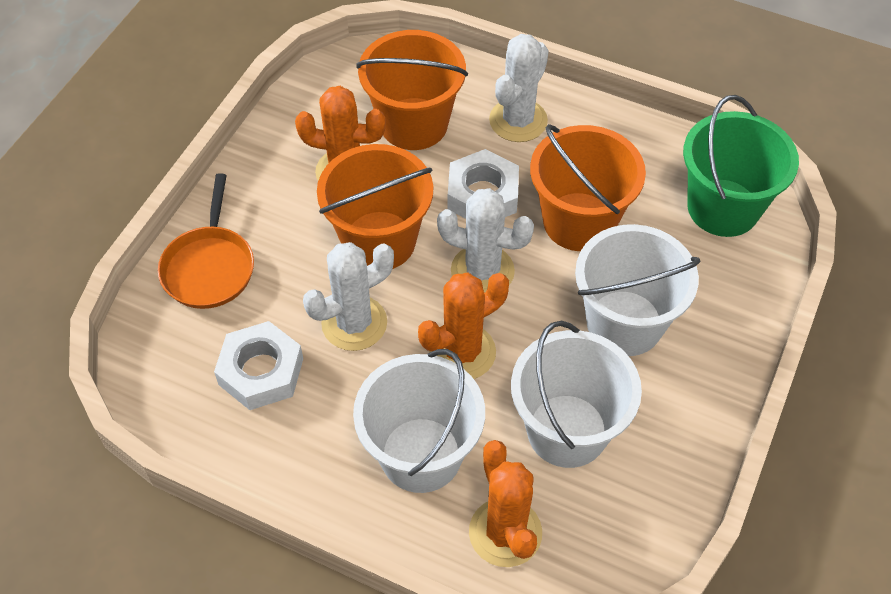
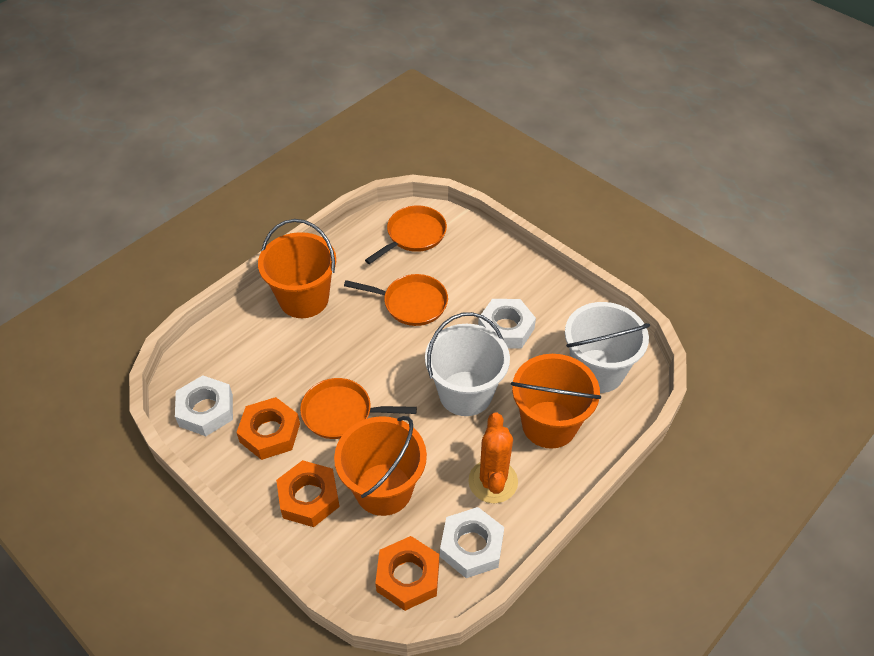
green bucket: 1 -> 0
orange cactus: 3 -> 1
orange nut: 0 -> 3
orange pan: 1 -> 3
white bucket: 3 -> 2
white cactus: 3 -> 0
white nut: 2 -> 3

